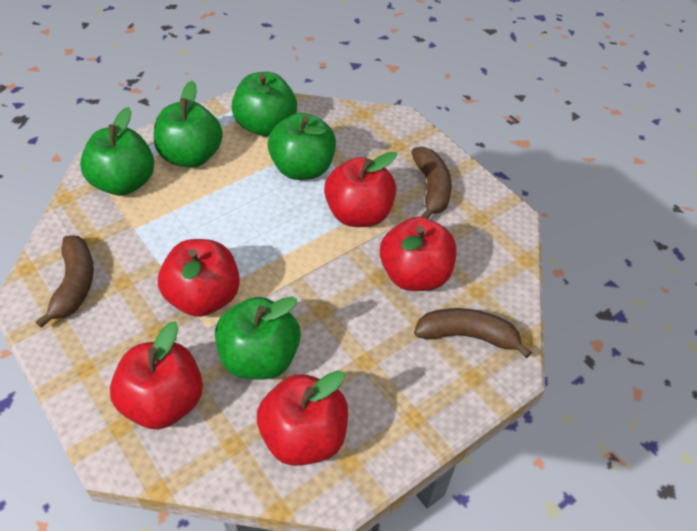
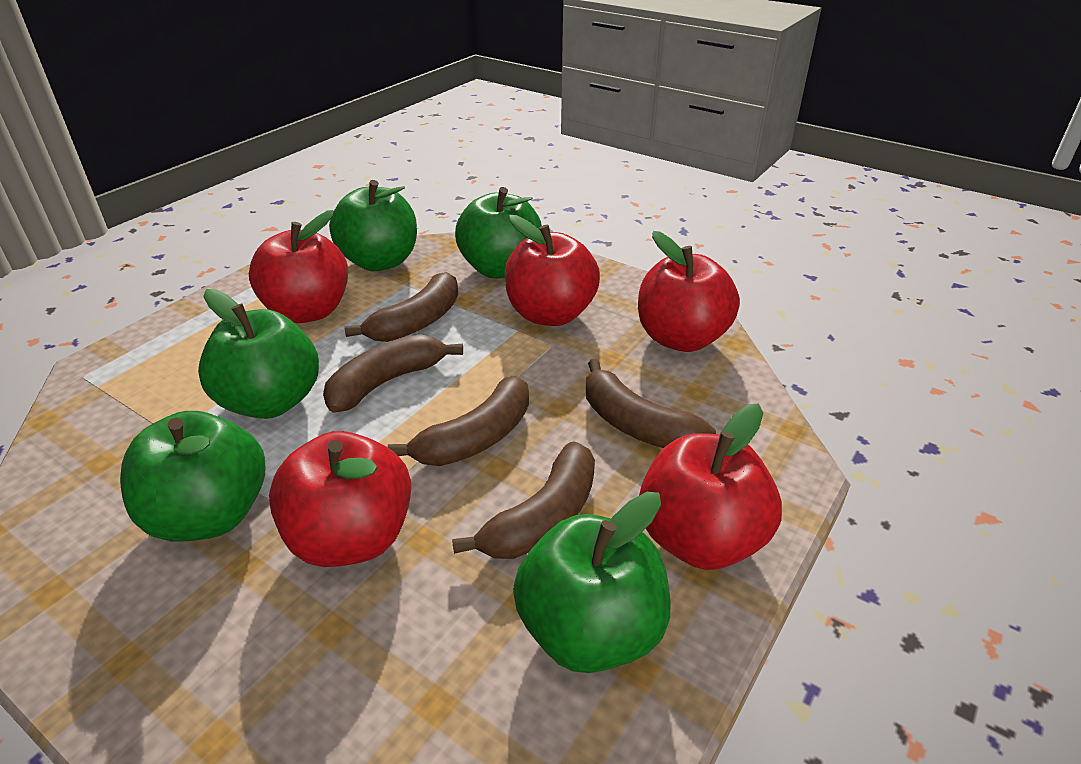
brown banana: 3 -> 5

